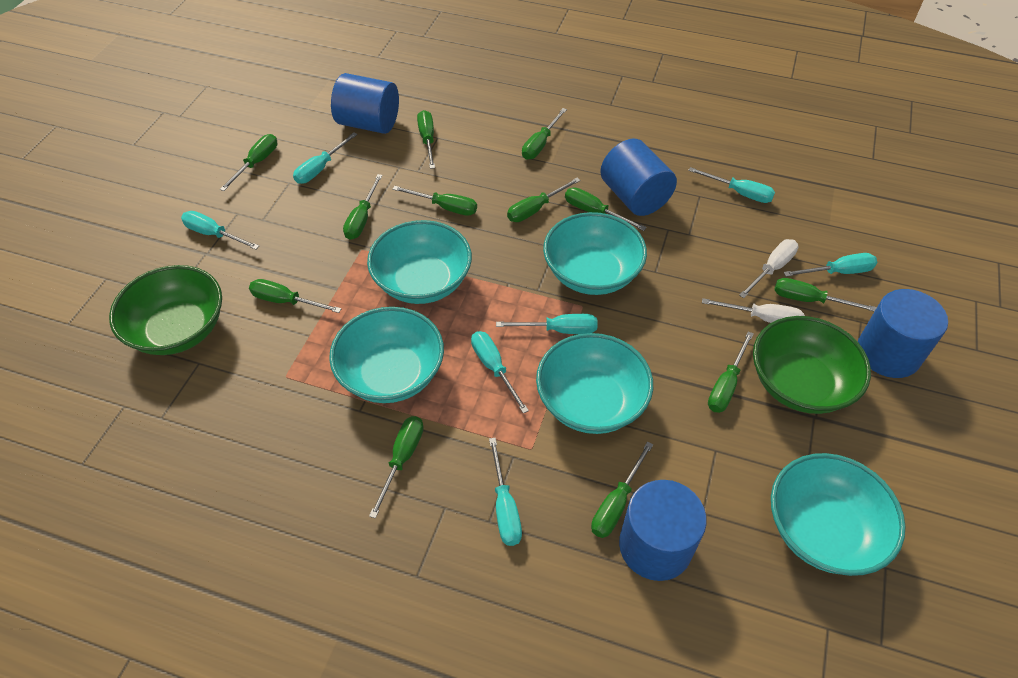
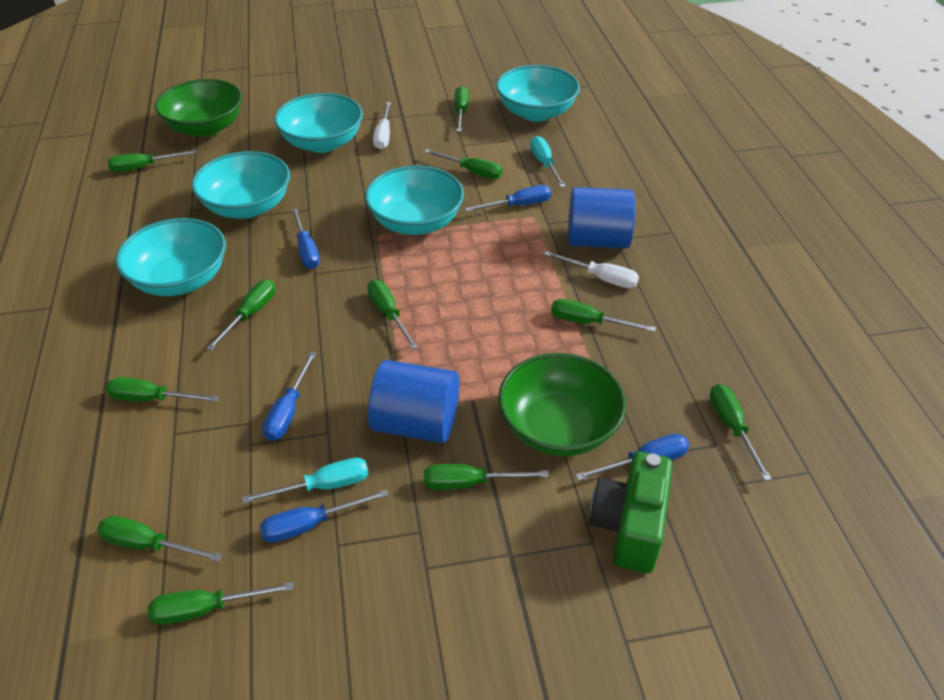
blue cylinder: 4 -> 2
blue screwdriver: 0 -> 5
green camera: 0 -> 1
green screwdriver: 12 -> 11
turquoise screwdriver: 7 -> 2

